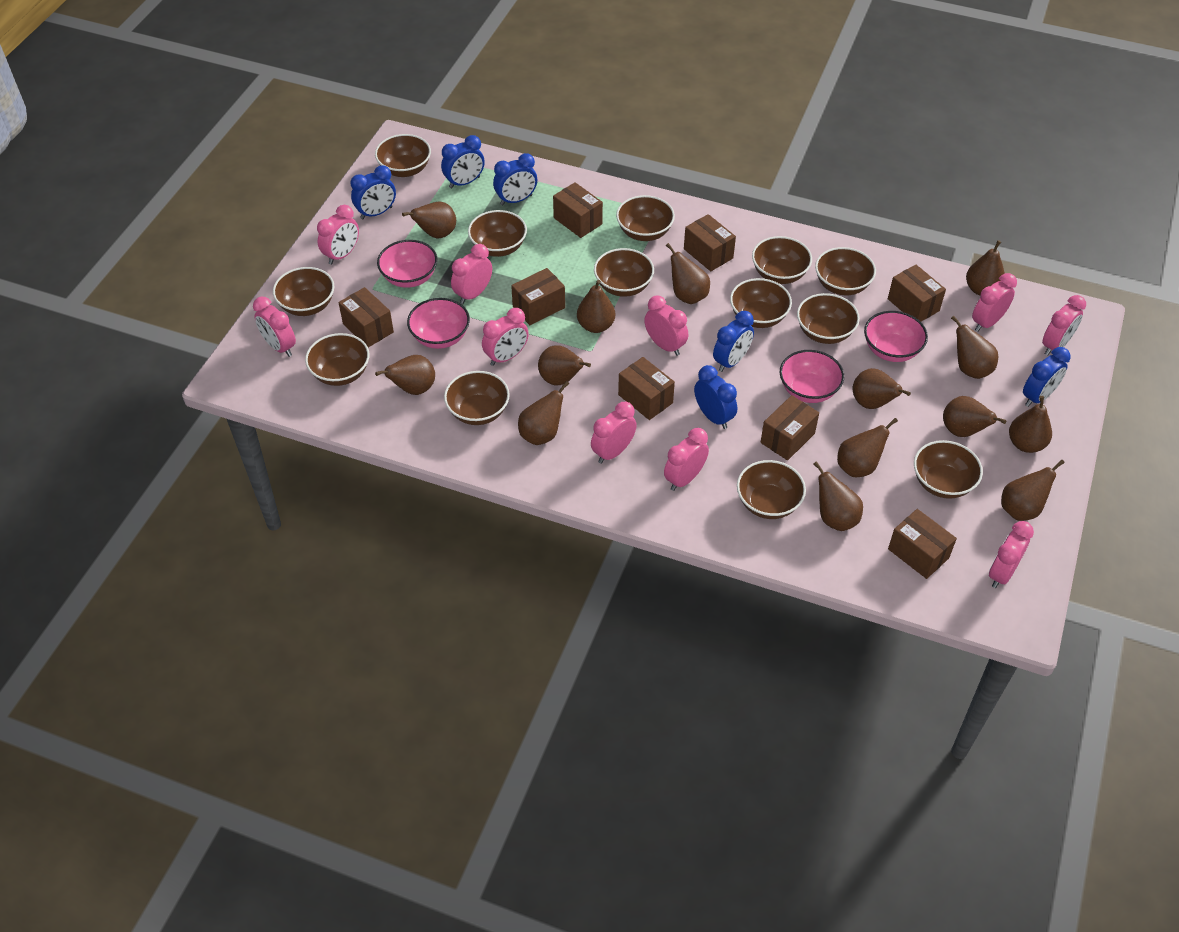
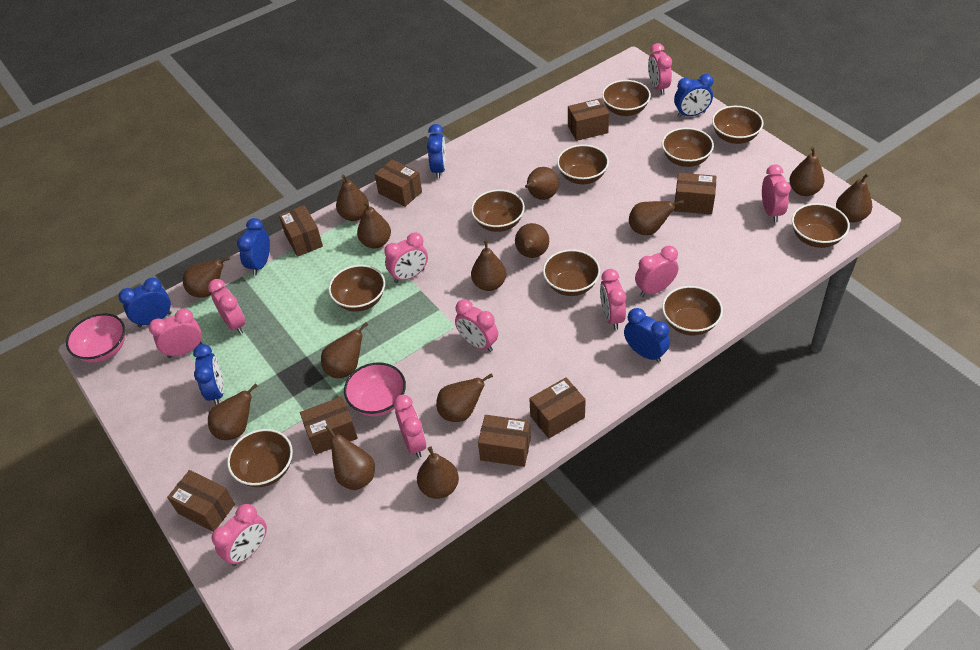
brown bowl: 13 -> 10
pink bowl: 4 -> 2

